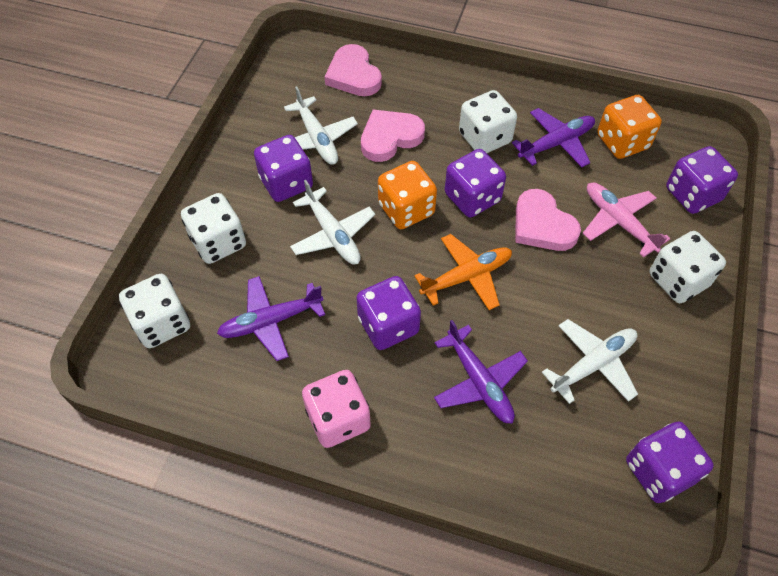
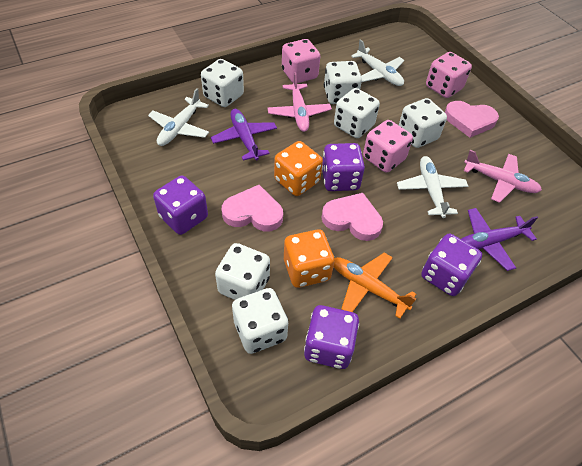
pink dice: 1 -> 3
pink plane: 1 -> 2
purple dice: 5 -> 4
purple plane: 3 -> 2
white dice: 4 -> 6

